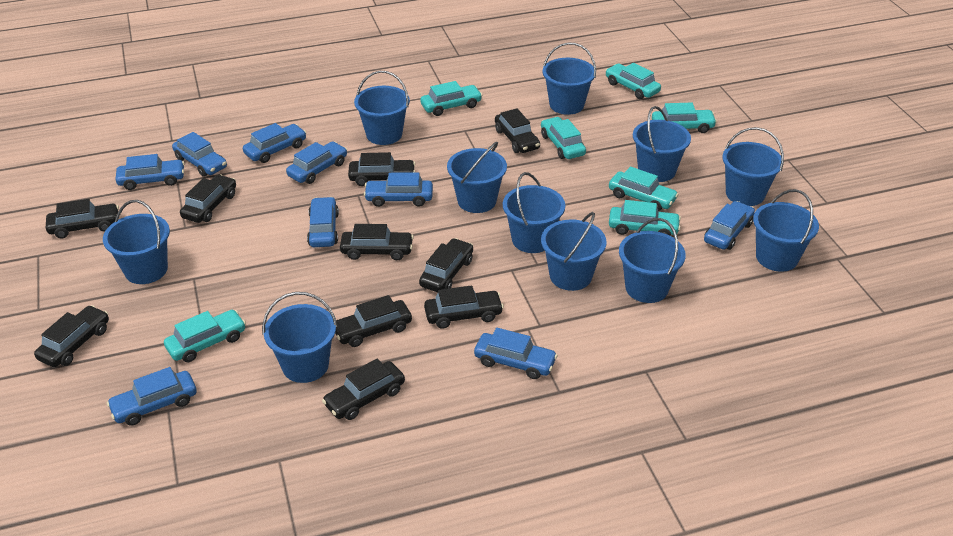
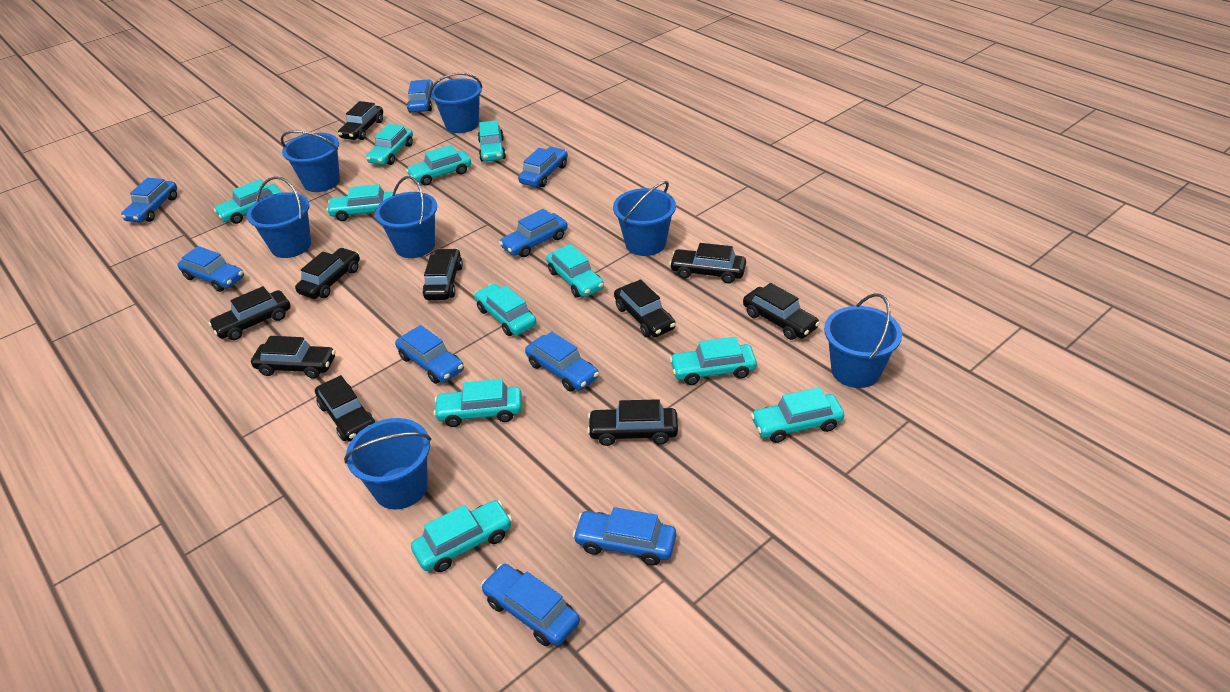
blue bucket: 11 -> 7
turquoise car: 7 -> 11

